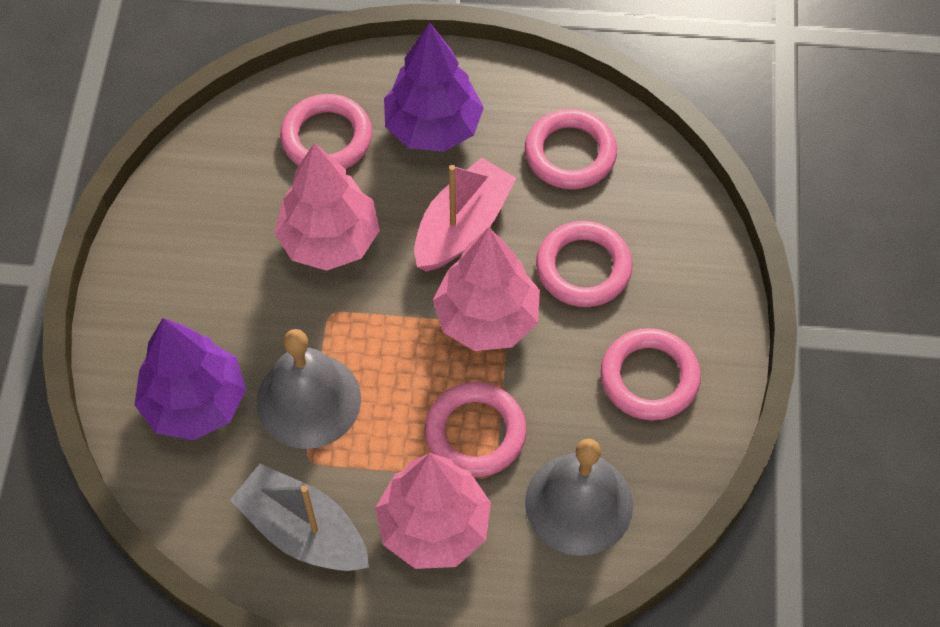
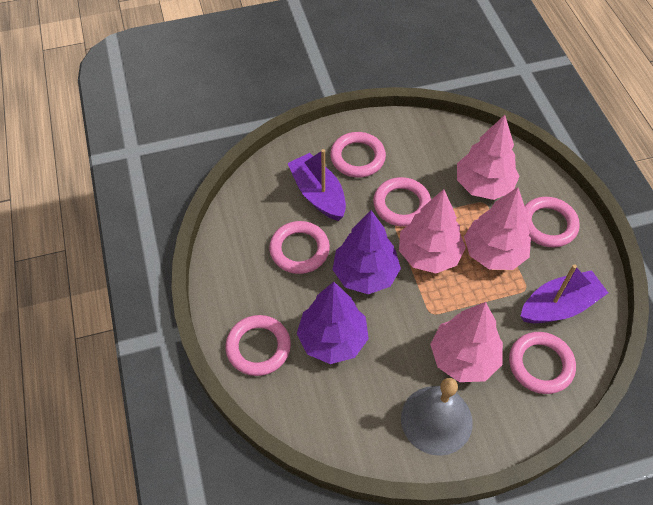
grey bell: 2 -> 1
grey boat: 1 -> 0
pink boat: 1 -> 0
pink ring: 5 -> 6
pink tree: 3 -> 4
purple boat: 0 -> 2

